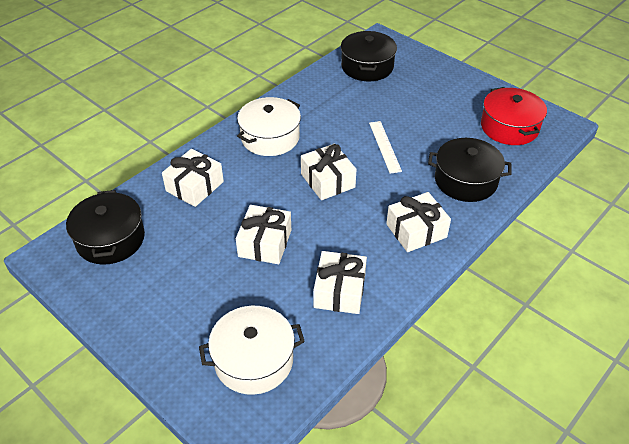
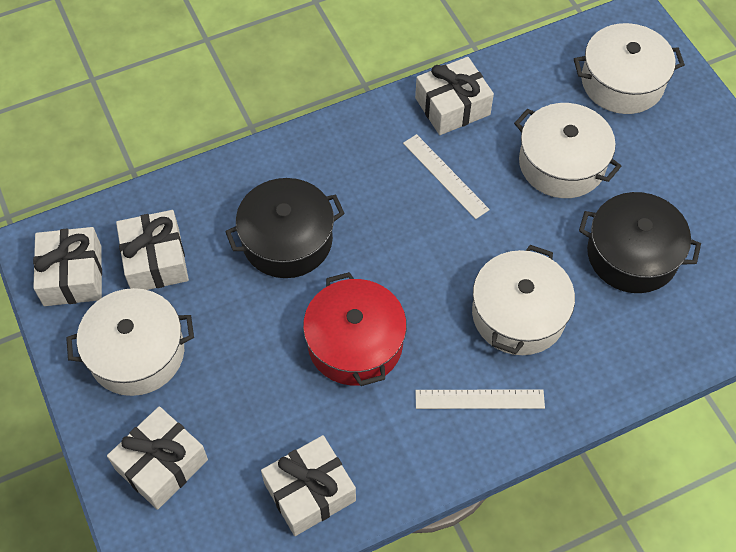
black pot: 3 -> 2
white pot: 2 -> 4
white ruler: 1 -> 2

